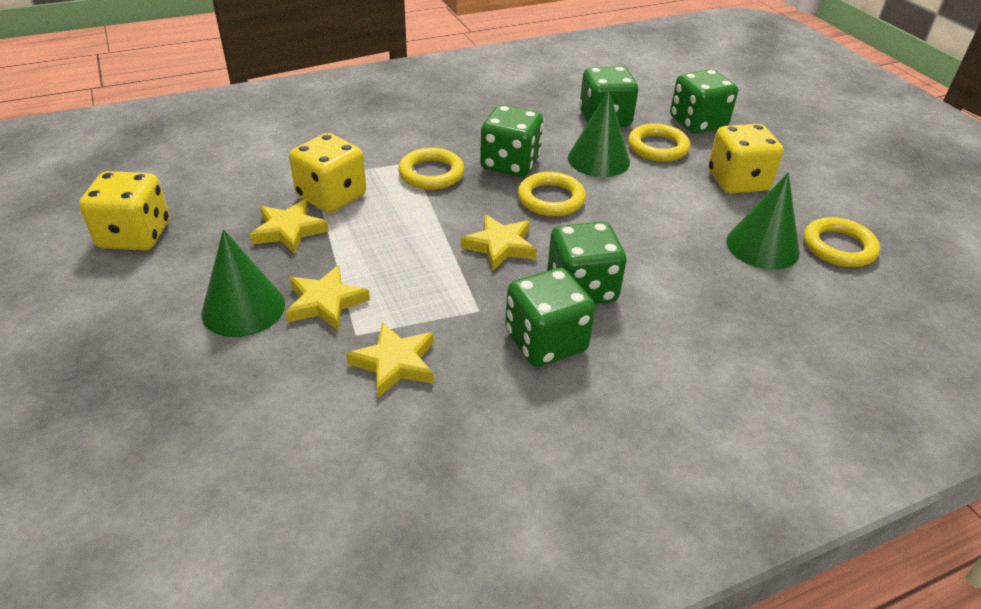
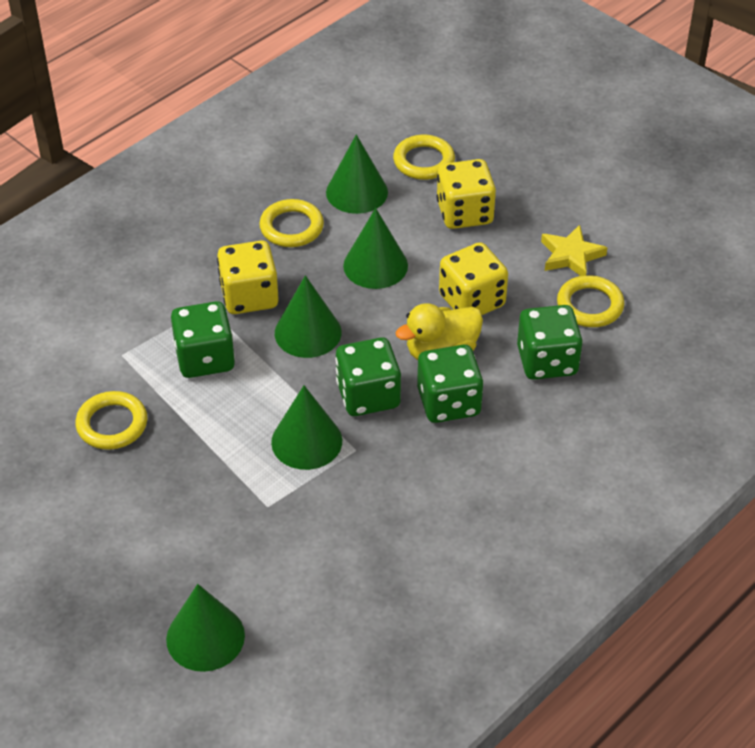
green cone: 3 -> 5
green dice: 5 -> 4
yellow duck: 0 -> 1
yellow star: 4 -> 1

